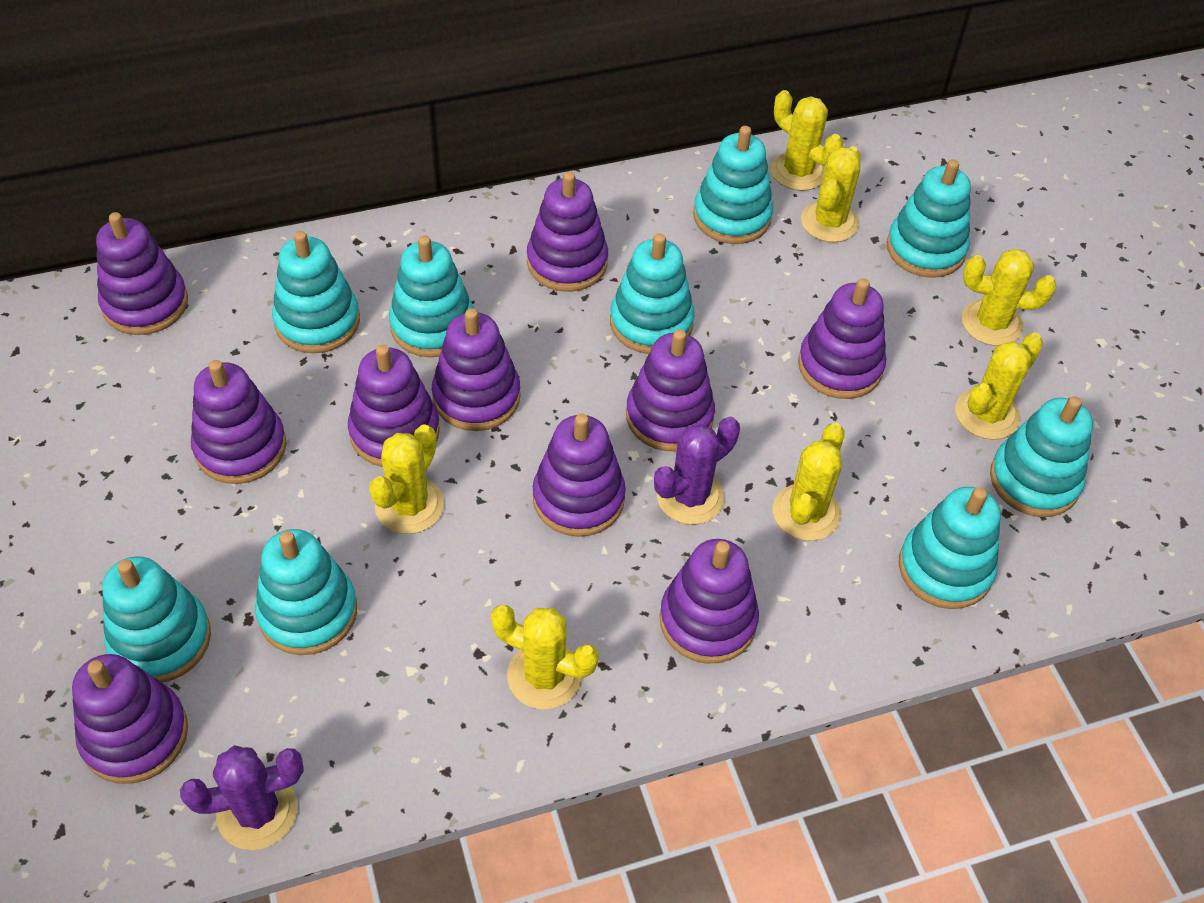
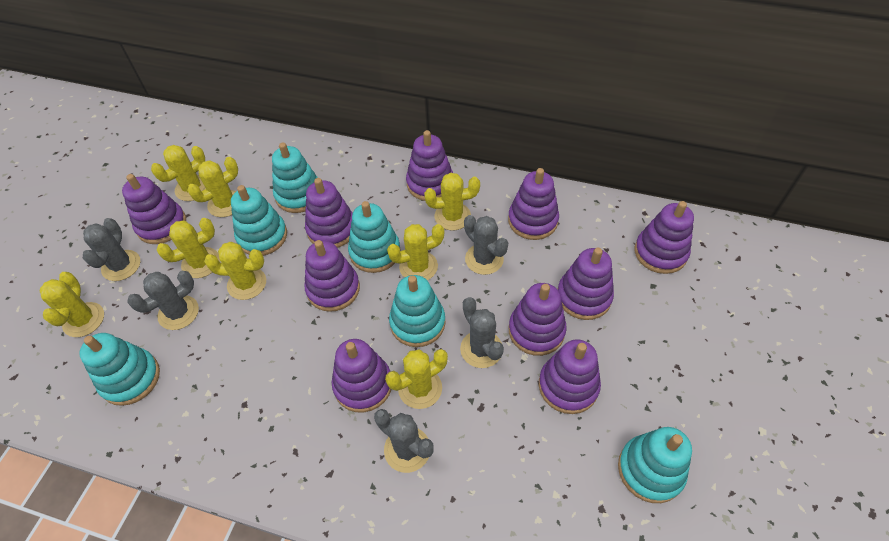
grey cactus: 0 -> 5
purple cactus: 2 -> 0
turquoise stacking toy: 9 -> 6
yellow cactus: 7 -> 8

